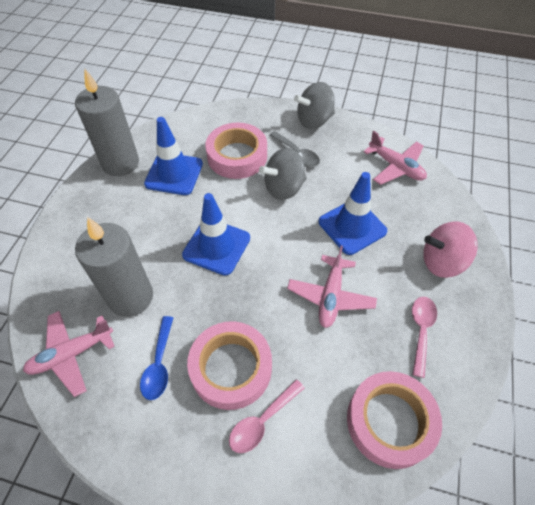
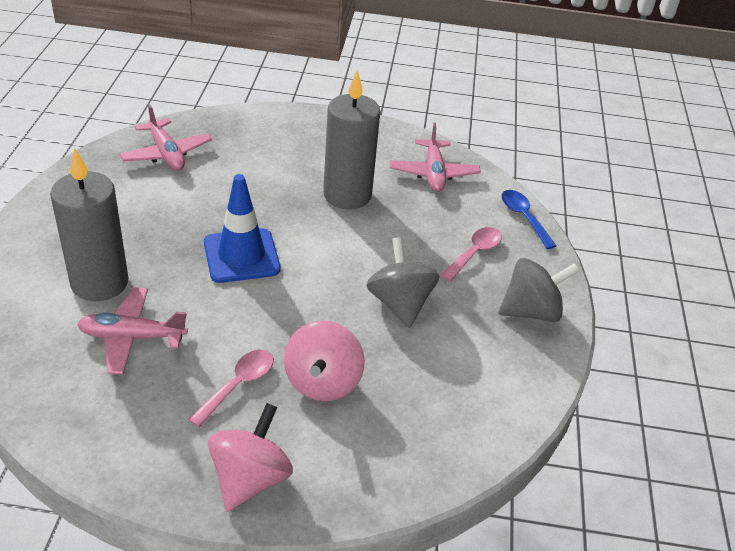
blue traffic cone: 3 -> 1
grey spoon: 1 -> 0
pink spinning top: 1 -> 2
pink tape: 3 -> 0

